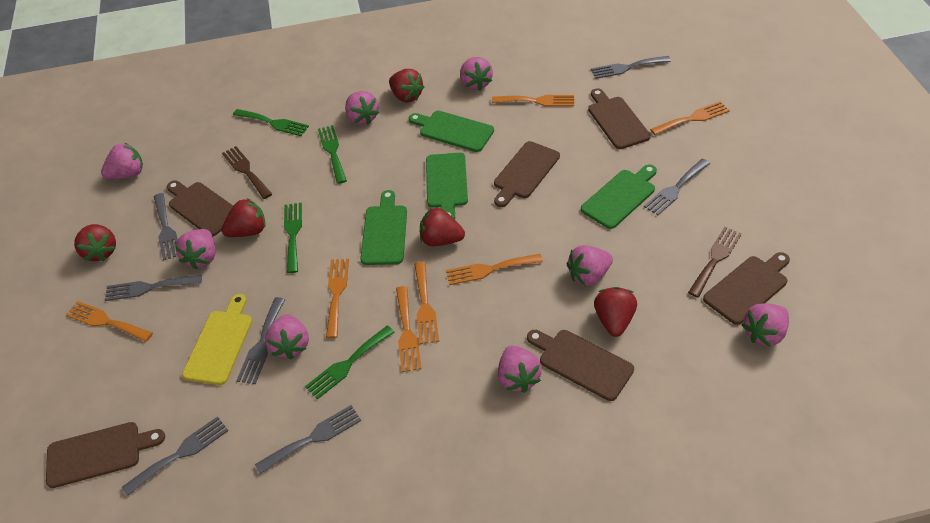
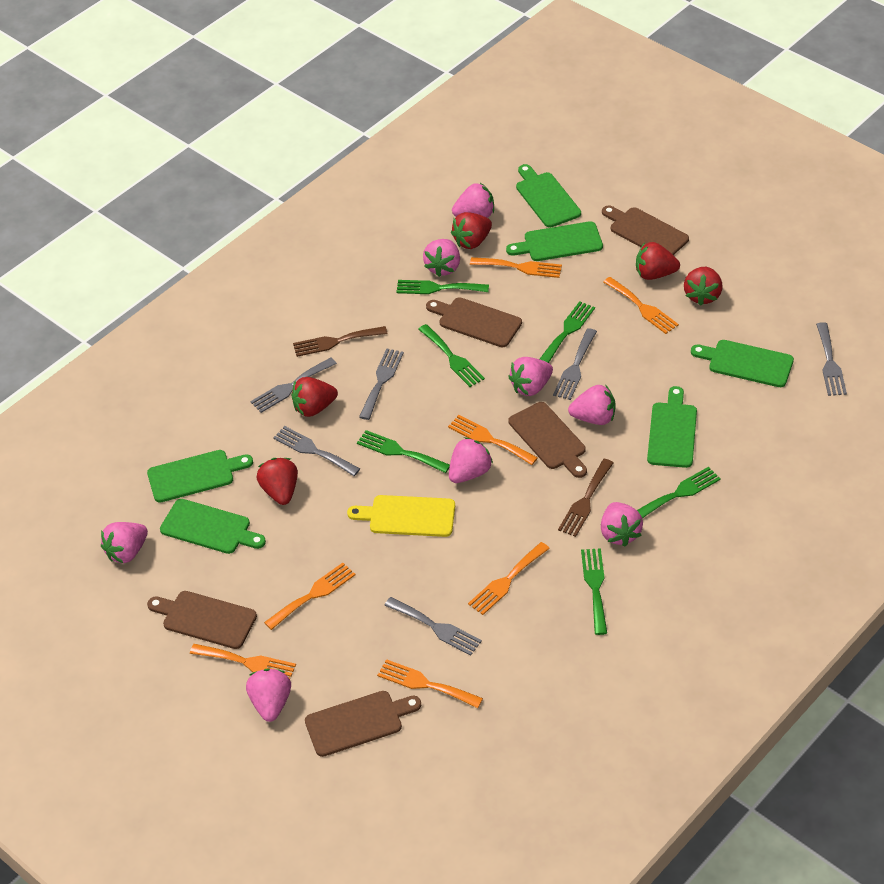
brown cutting board: 6 -> 5
green cutting board: 4 -> 6
green fork: 4 -> 6
grey fork: 7 -> 6

